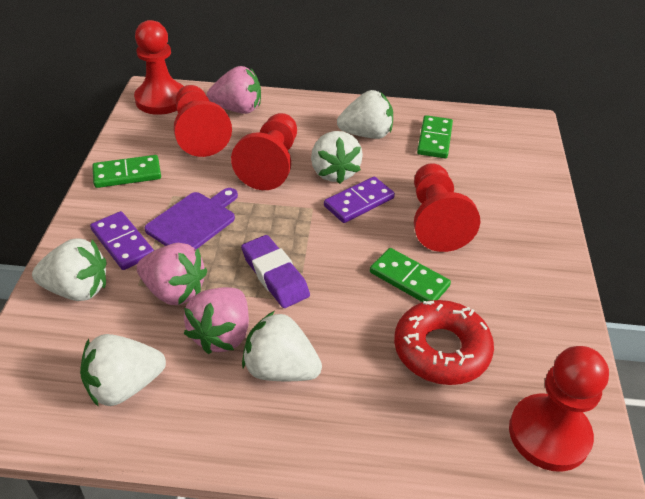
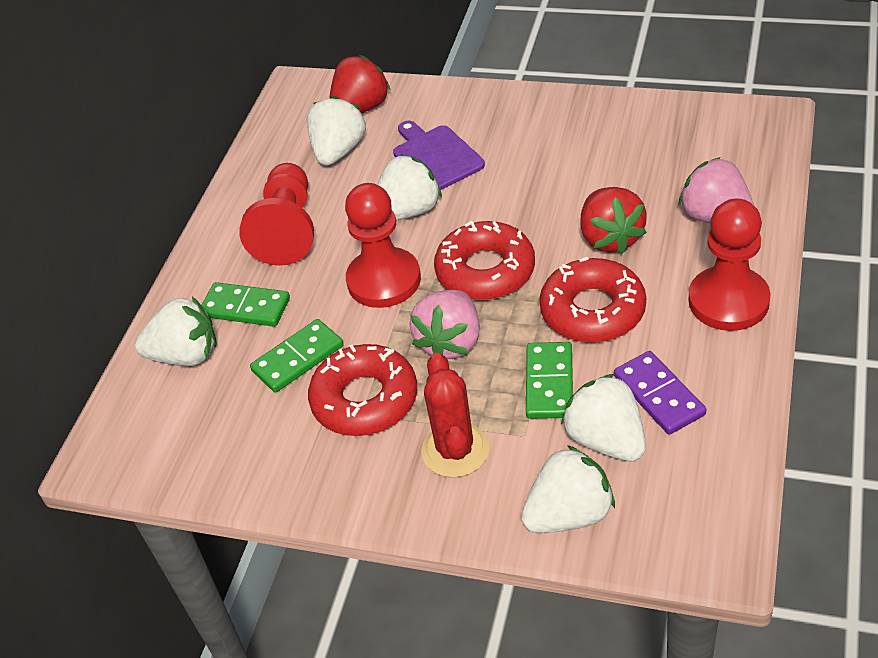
pink strawberry: 3 -> 2
purple domino: 2 -> 1
purple eraser: 1 -> 0
red cactus: 0 -> 1
red donut: 1 -> 3
red pawn: 5 -> 3
red strawberry: 0 -> 2

